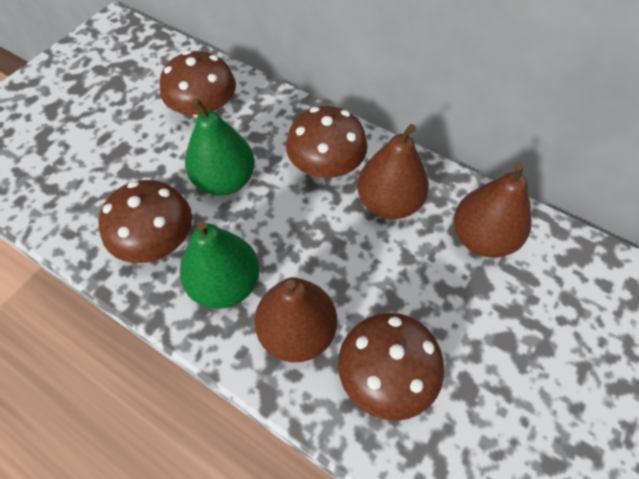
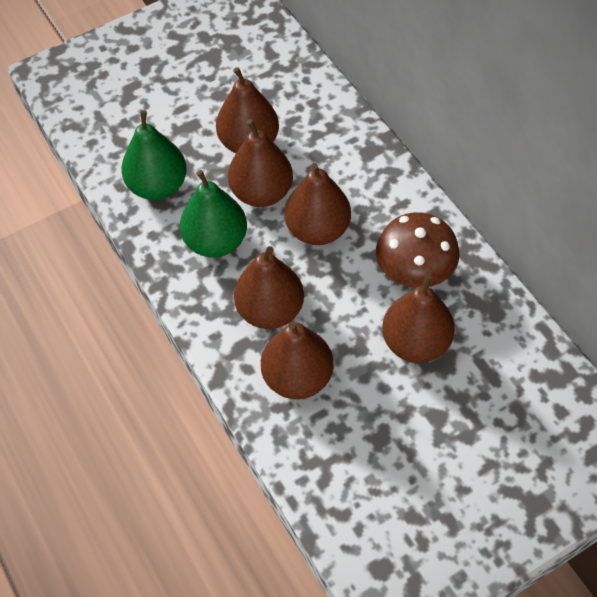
brown mushroom: 4 -> 1
brown pear: 3 -> 6

